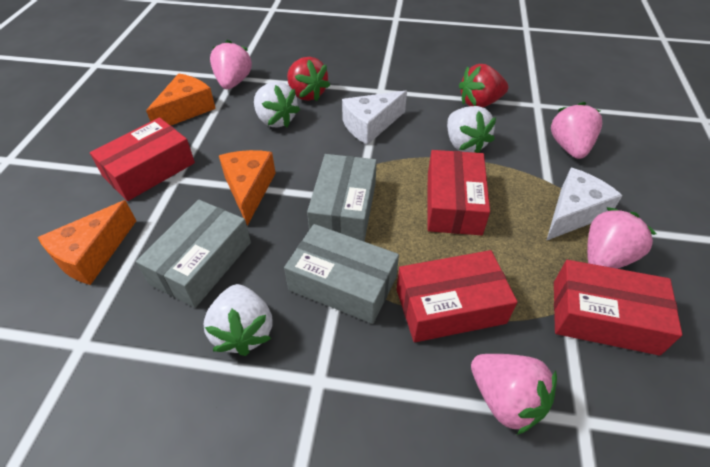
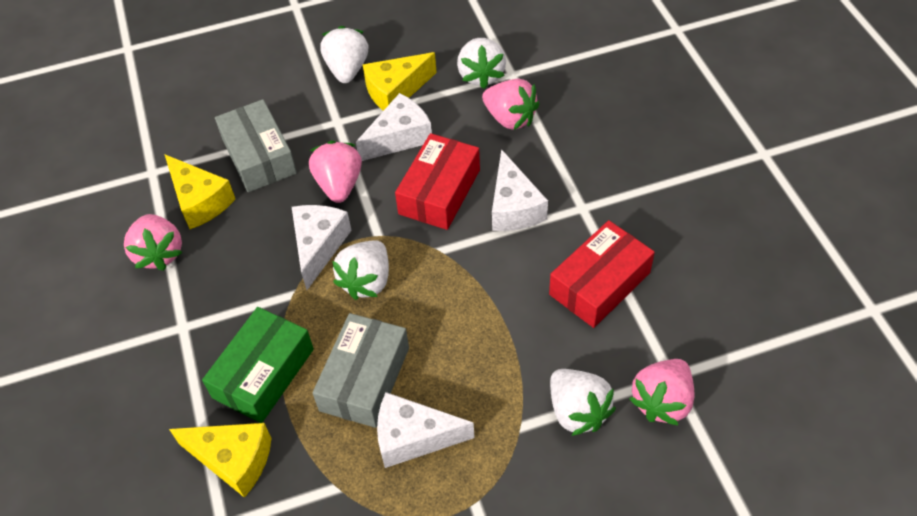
green box: 0 -> 1
grey box: 3 -> 2
orange cheese: 3 -> 0
red box: 4 -> 2
red strawberry: 2 -> 0
white cheese: 2 -> 4
white strawberry: 3 -> 4
yellow cheese: 0 -> 3

